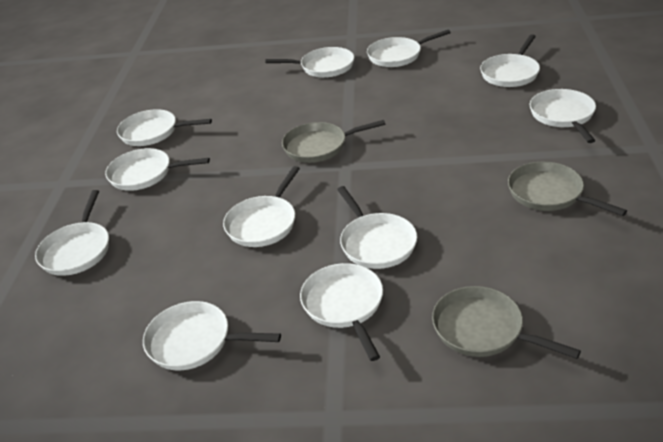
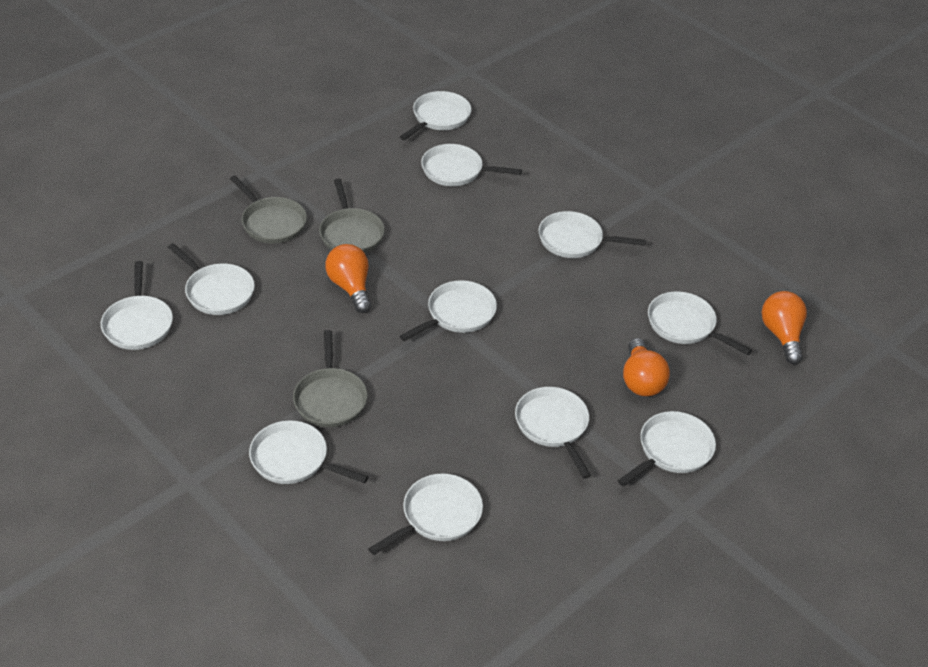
orange light bulb: 0 -> 3

